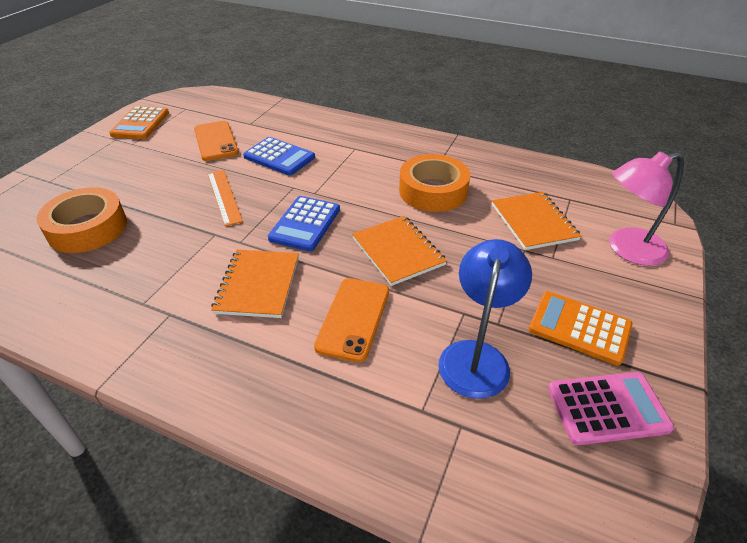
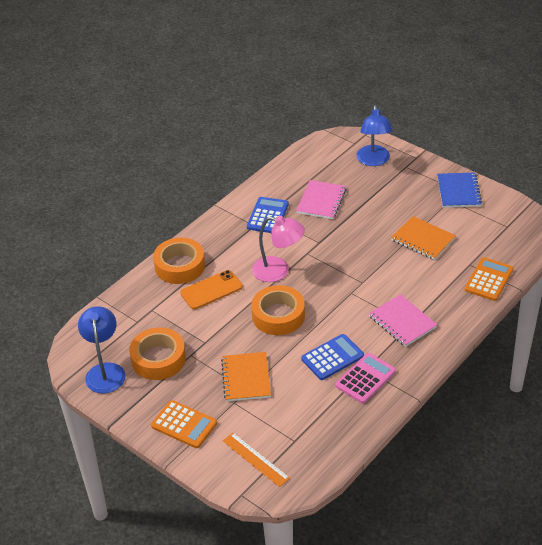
blue lamp: 1 -> 2
blue notebook: 0 -> 1
orange notebook: 3 -> 2
orange phone: 2 -> 1
orange tape: 2 -> 3
pink notebook: 0 -> 2

